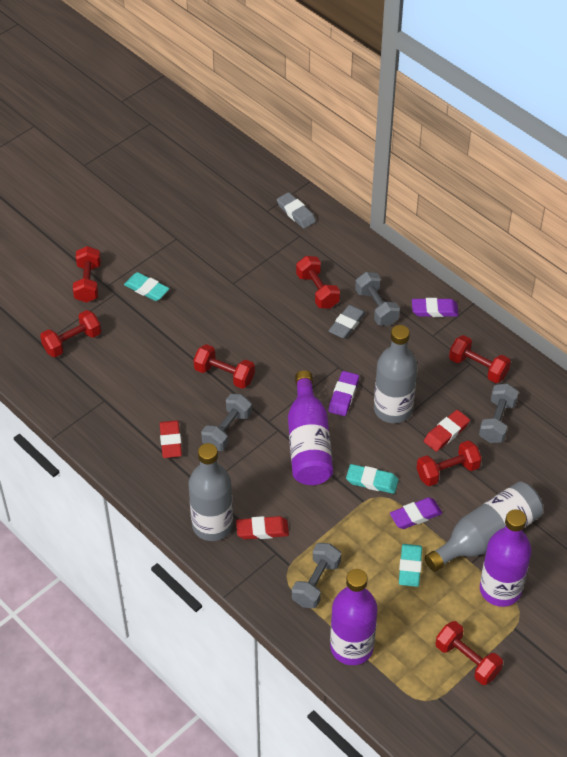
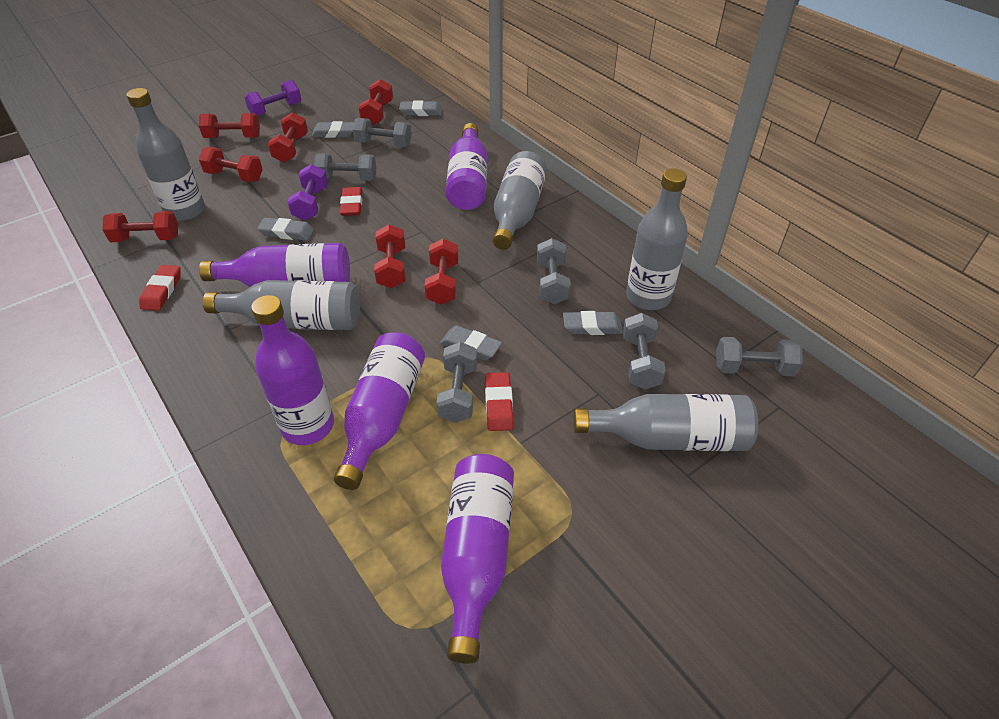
grey bottle: 3 -> 5
grey dumbbell: 4 -> 6
grey eraser: 2 -> 5
purple bottle: 3 -> 5
purple dumbbell: 0 -> 2
purple eraser: 3 -> 0
turquoise eraser: 3 -> 0

